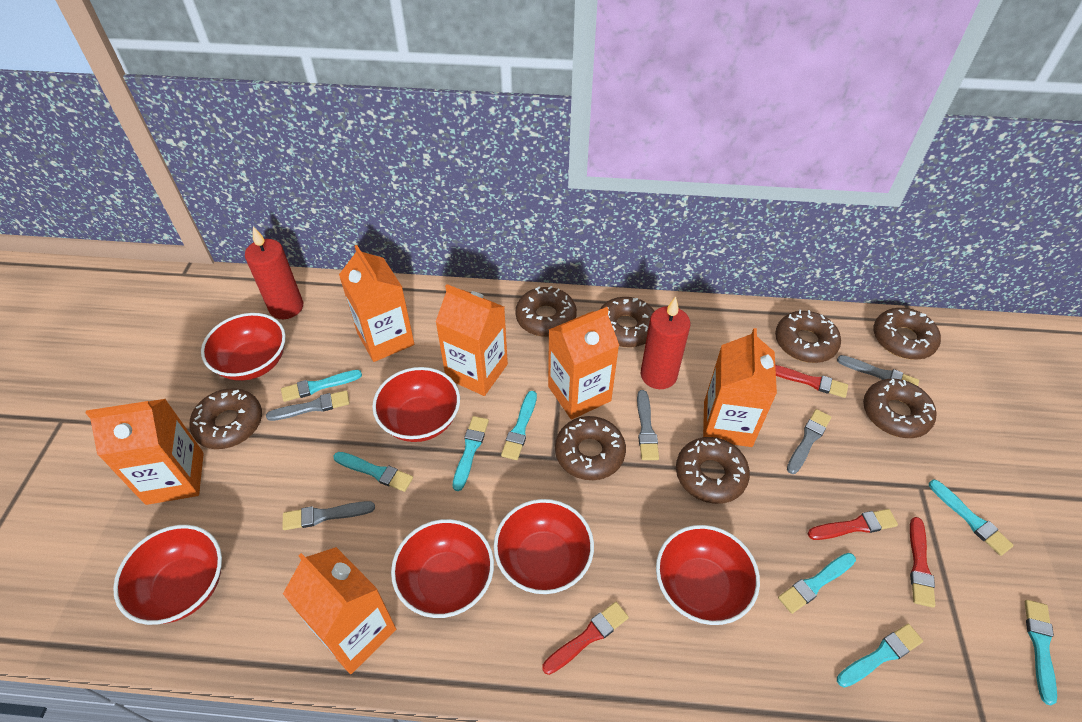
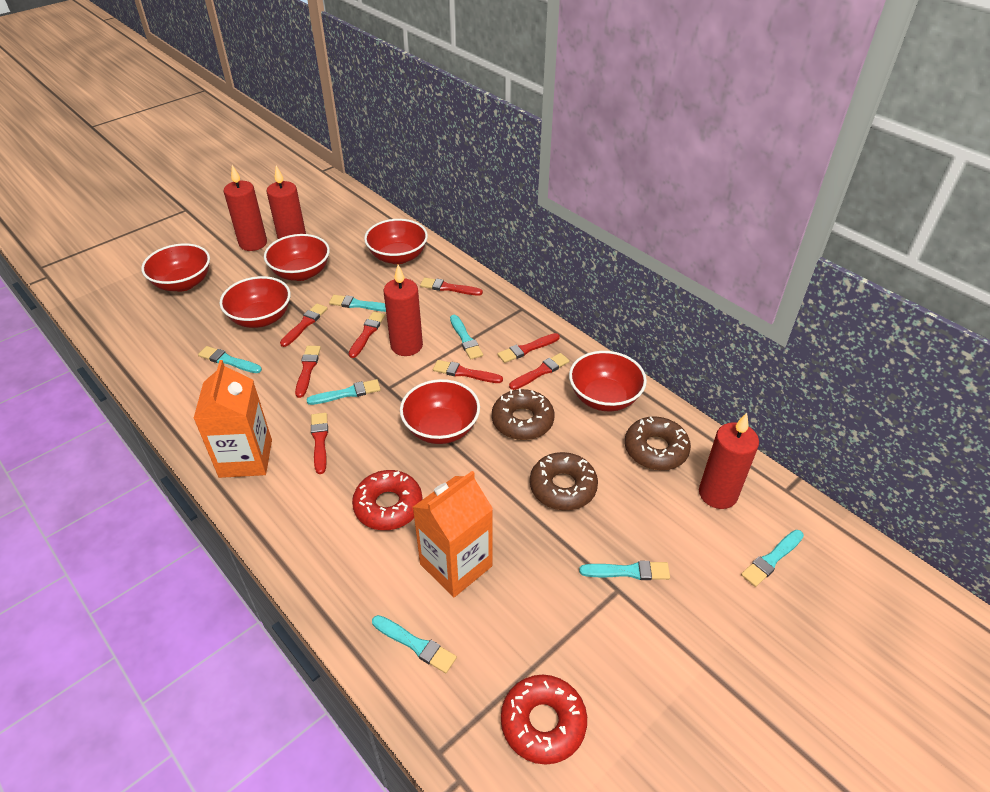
brown donut: 8 -> 3
grey brush: 5 -> 0
orange carton: 6 -> 2
red brush: 4 -> 8
red candle: 2 -> 4
red donut: 0 -> 2
turquoise brush: 8 -> 7

